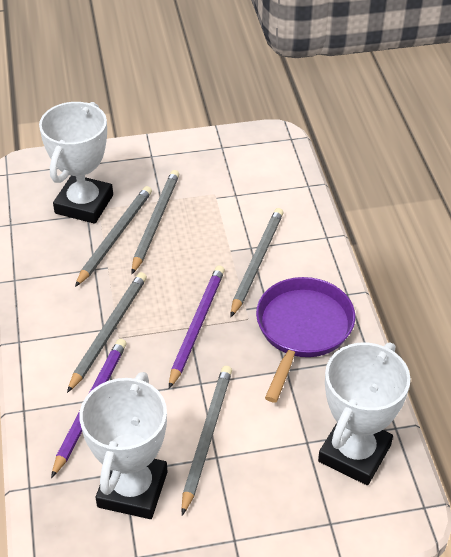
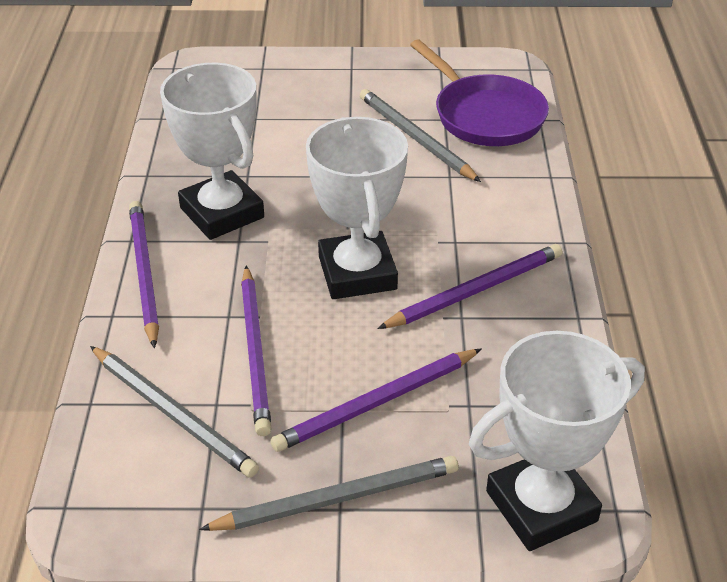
grey pencil: 5 -> 3
purple pencil: 2 -> 4

